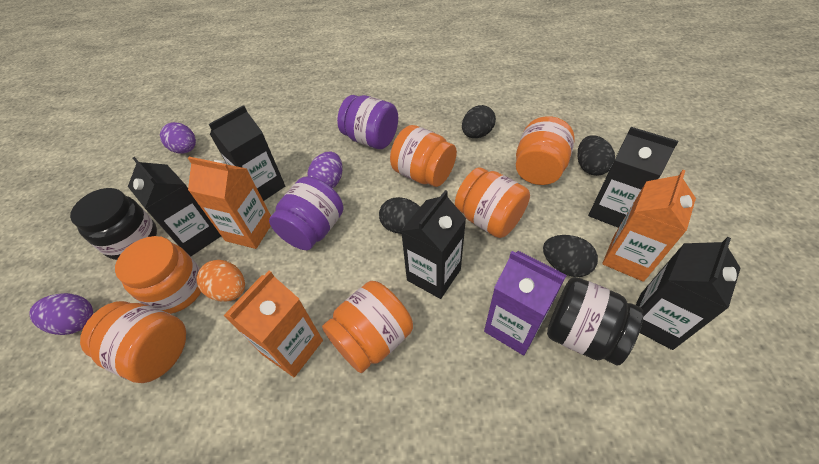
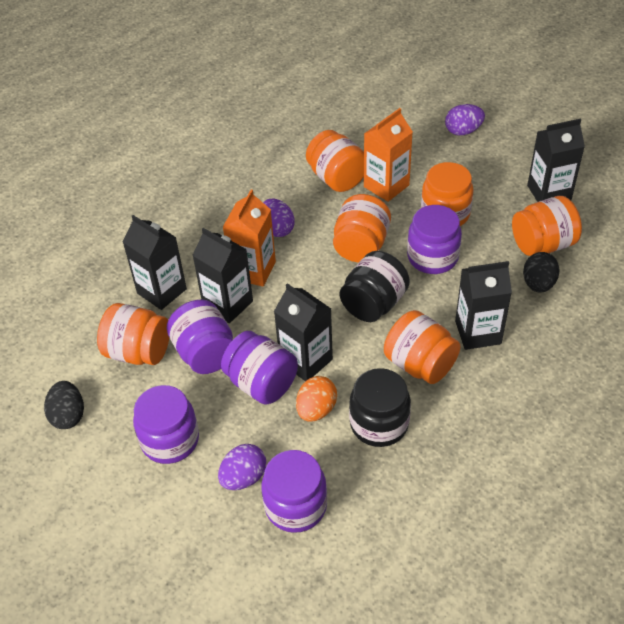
black egg: 4 -> 2
orange carton: 3 -> 2
purple carton: 1 -> 0
purple jar: 2 -> 5

